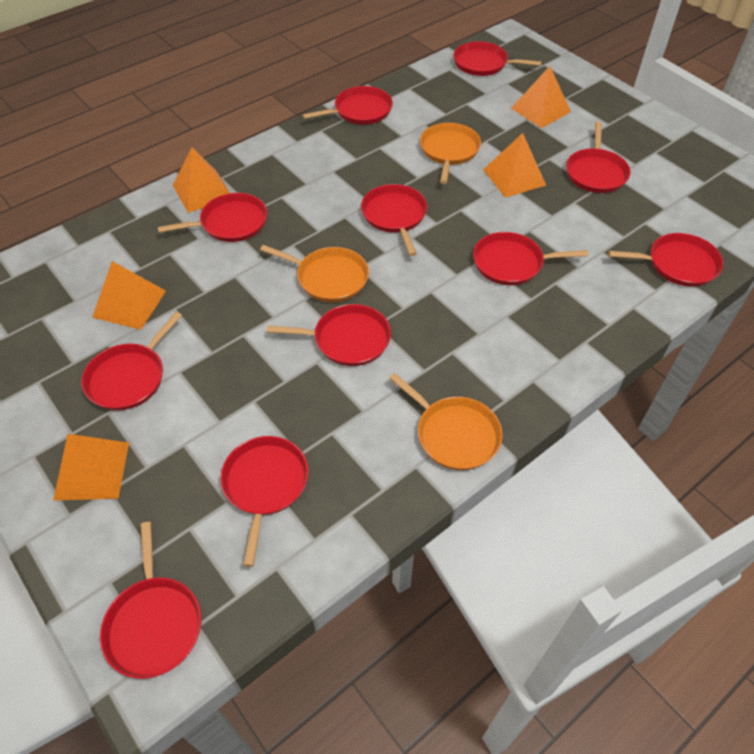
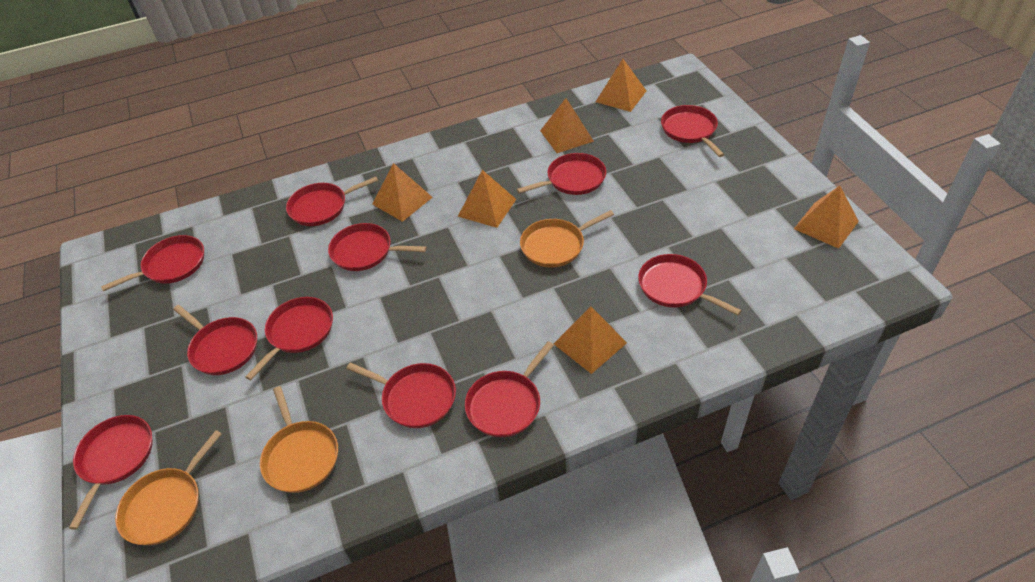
orange pyramid: 5 -> 6

